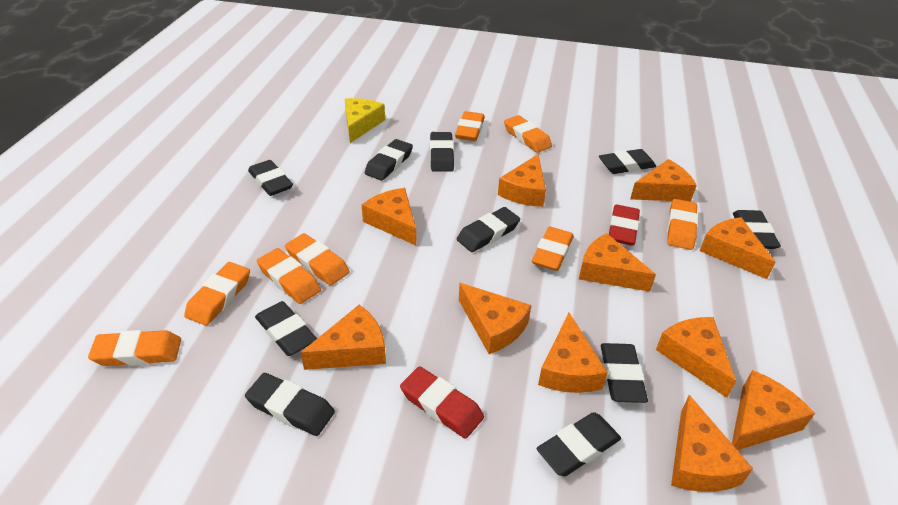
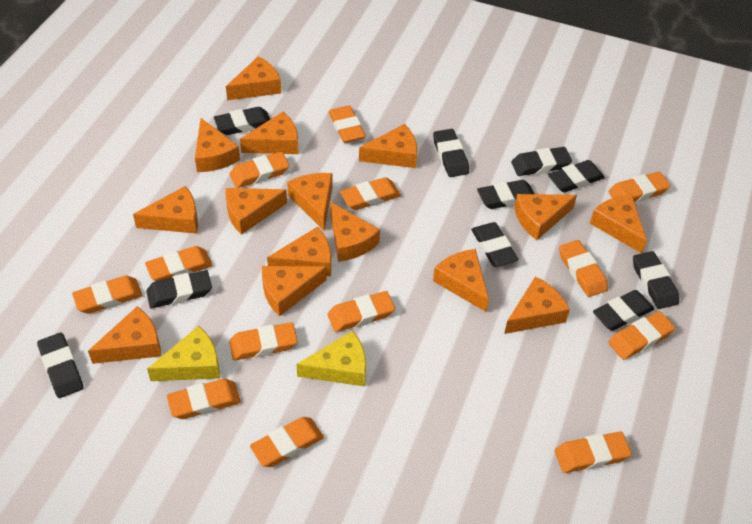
orange cheese: 11 -> 15
orange eraser: 8 -> 13
red eraser: 2 -> 0
yellow cheese: 1 -> 2

